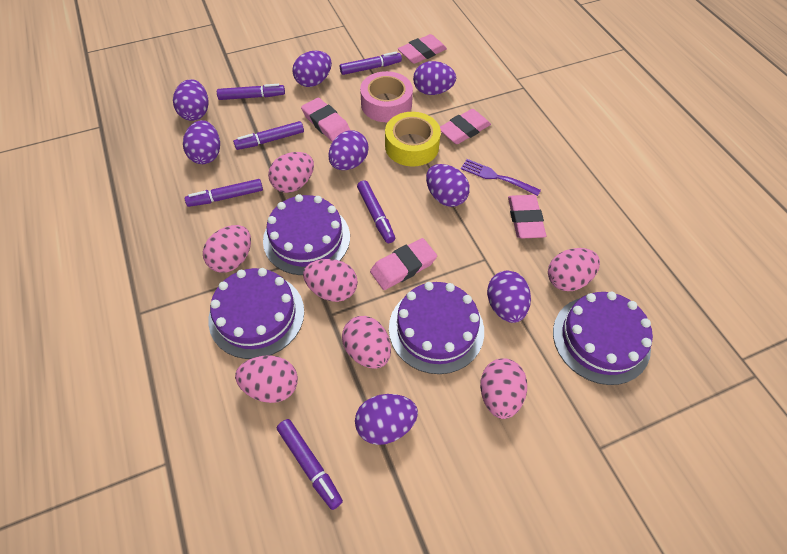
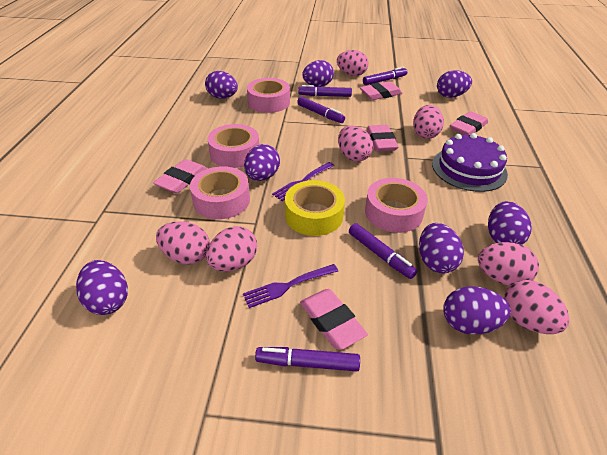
pink tape: 1 -> 4
purple cake: 4 -> 1
purple fork: 1 -> 2
purple marker: 6 -> 5

